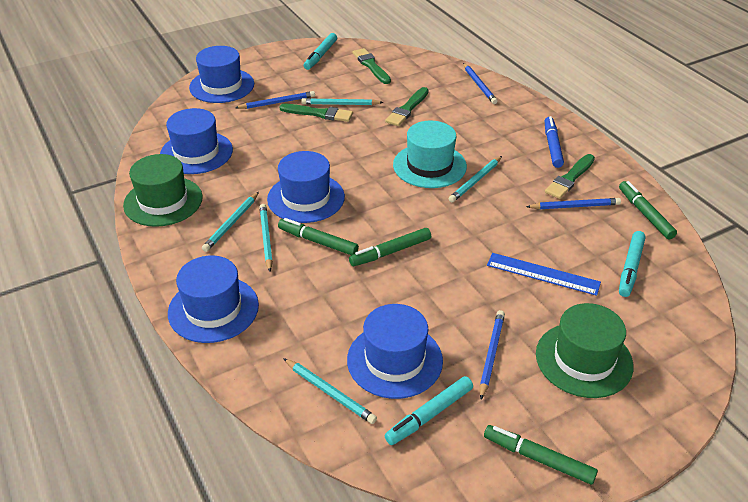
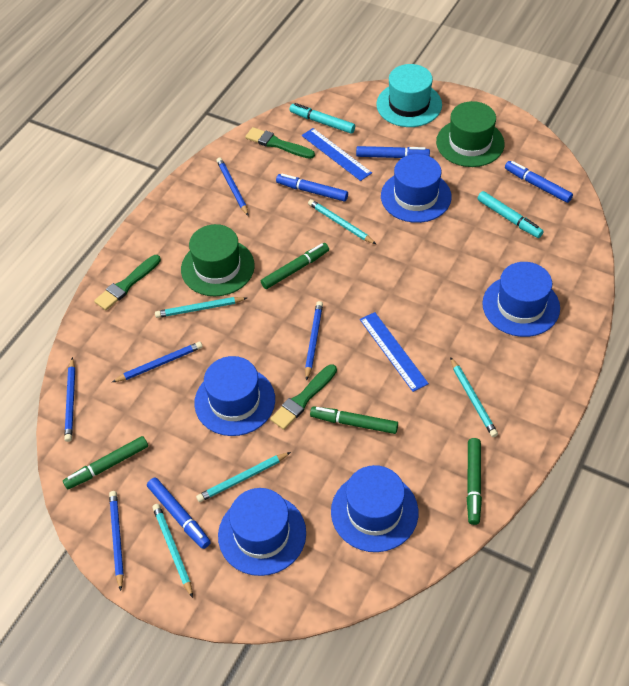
blue marker: 1 -> 4
blue pencil: 4 -> 5
blue ruler: 1 -> 2
green brush: 4 -> 3
turquoise marker: 3 -> 2

